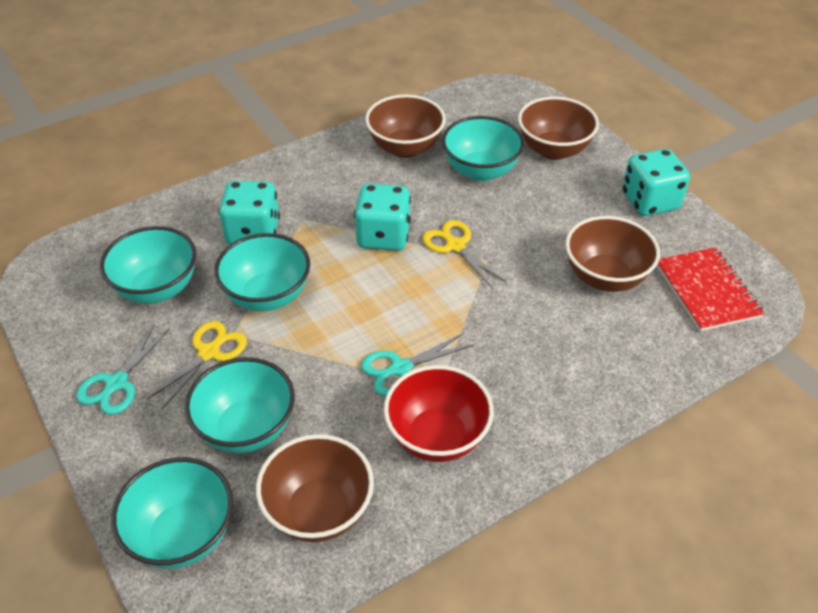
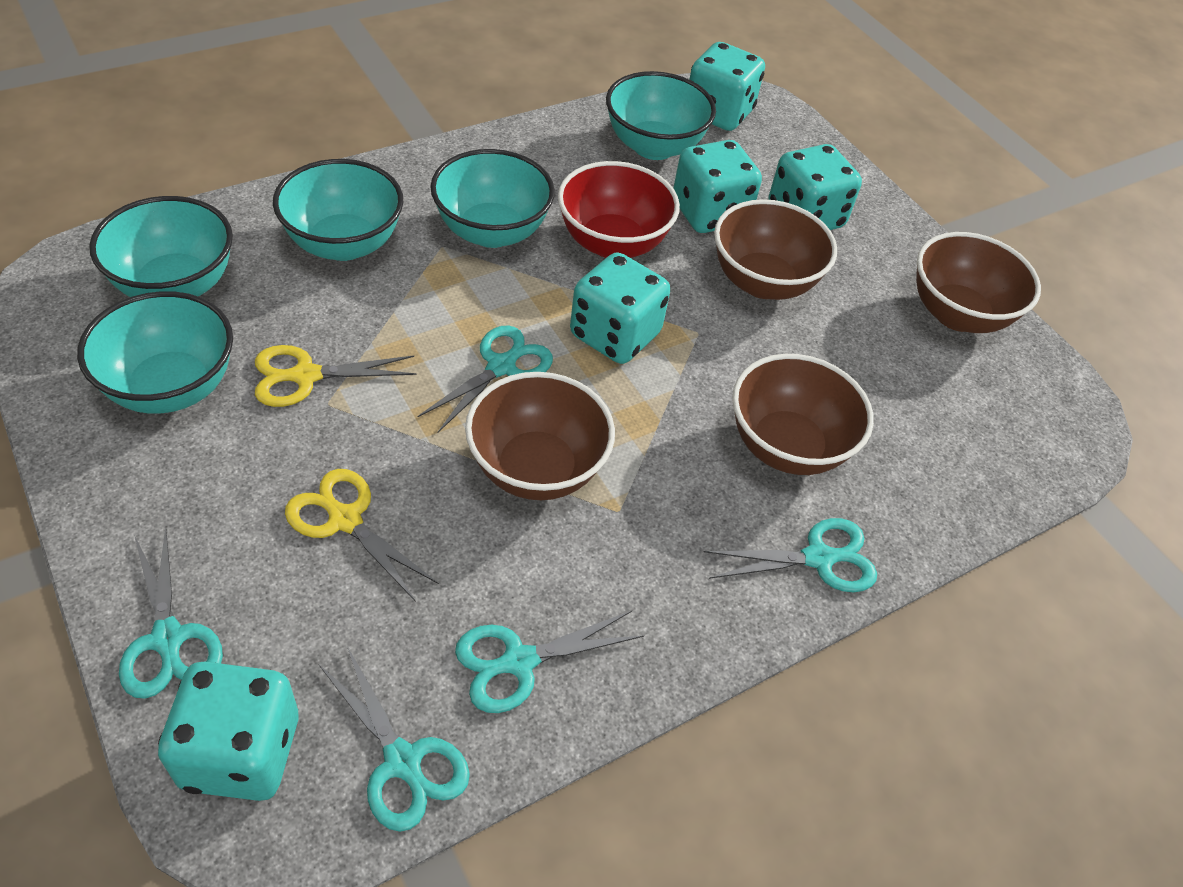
red notebook: 1 -> 0
turquoise dice: 3 -> 5
turquoise scissors: 2 -> 5

